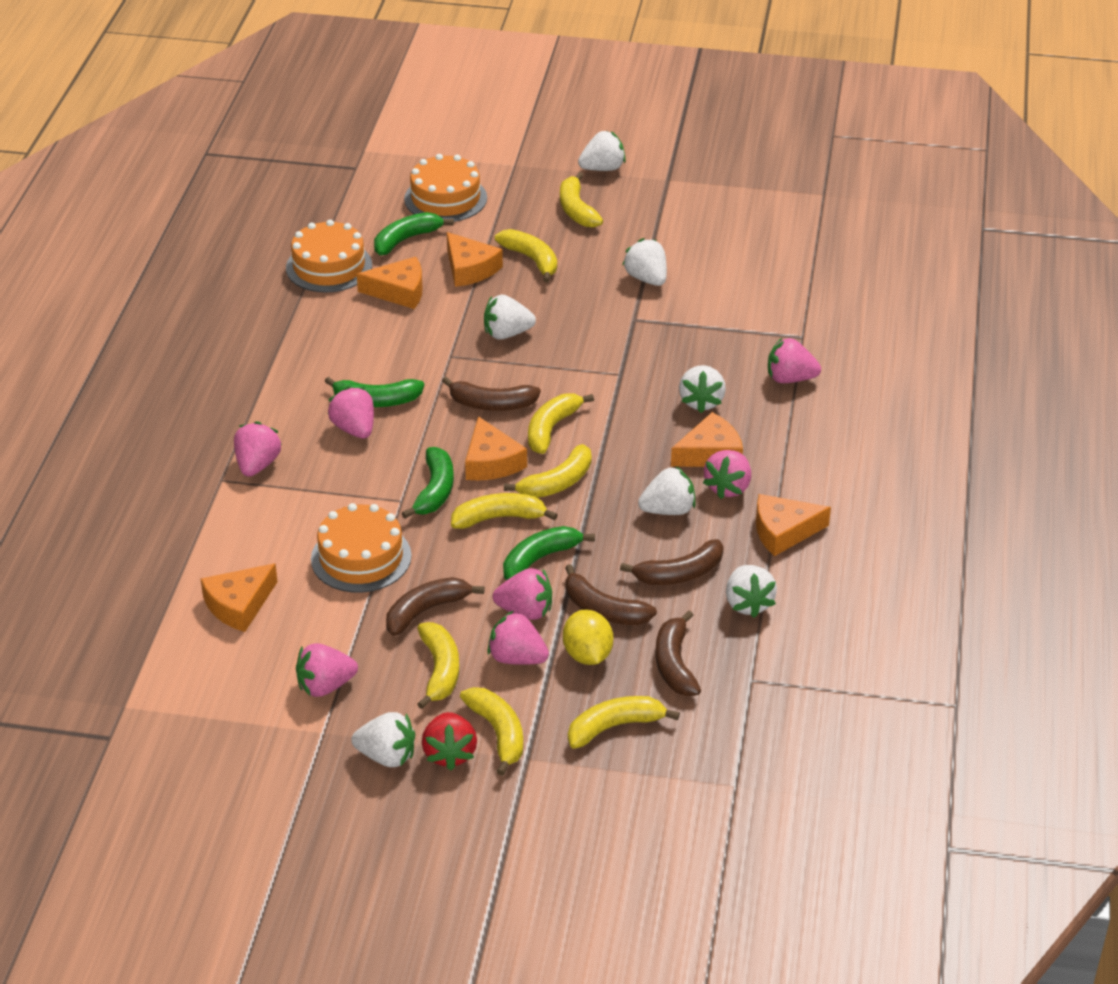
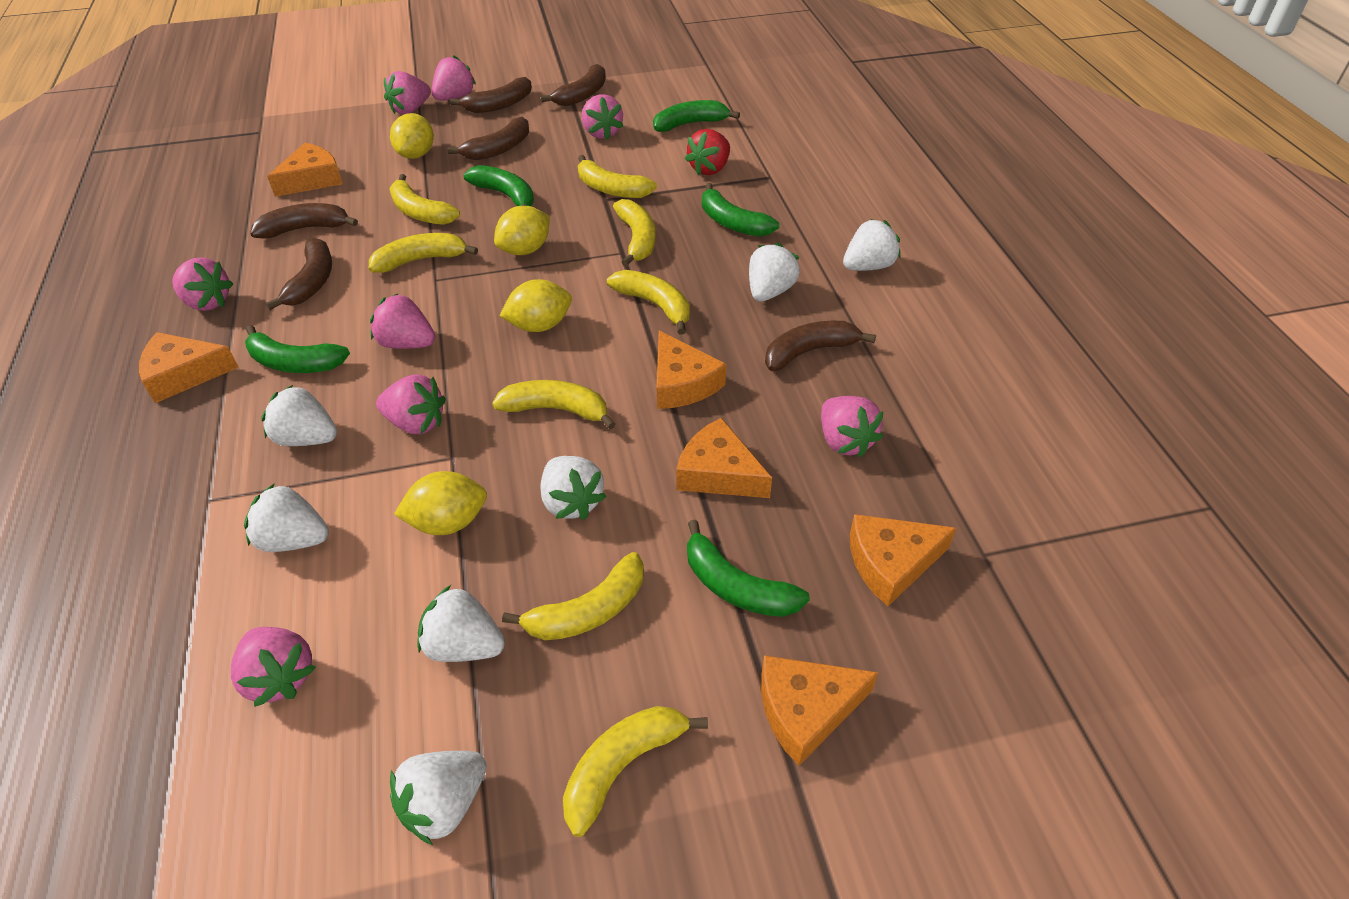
brown banana: 5 -> 6
green banana: 4 -> 5
orange cake: 3 -> 0
pink strawberry: 7 -> 8
yellow lemon: 1 -> 4

